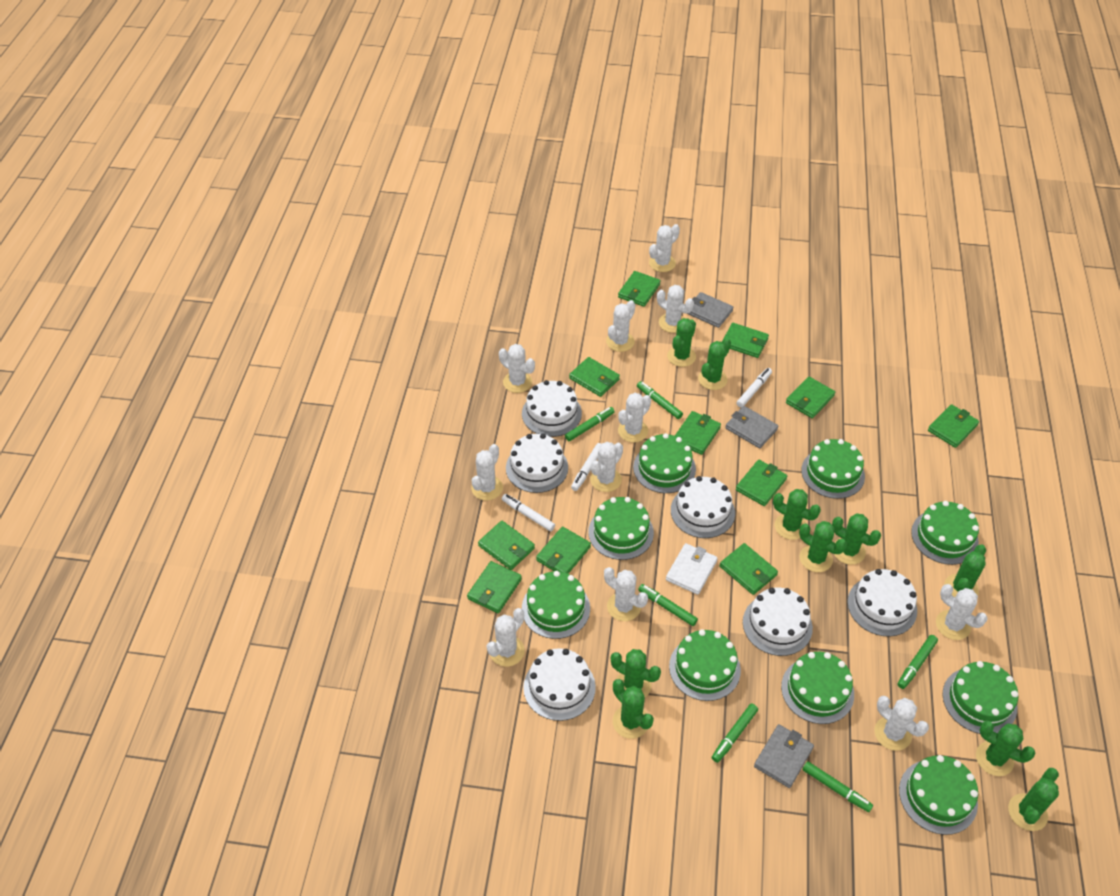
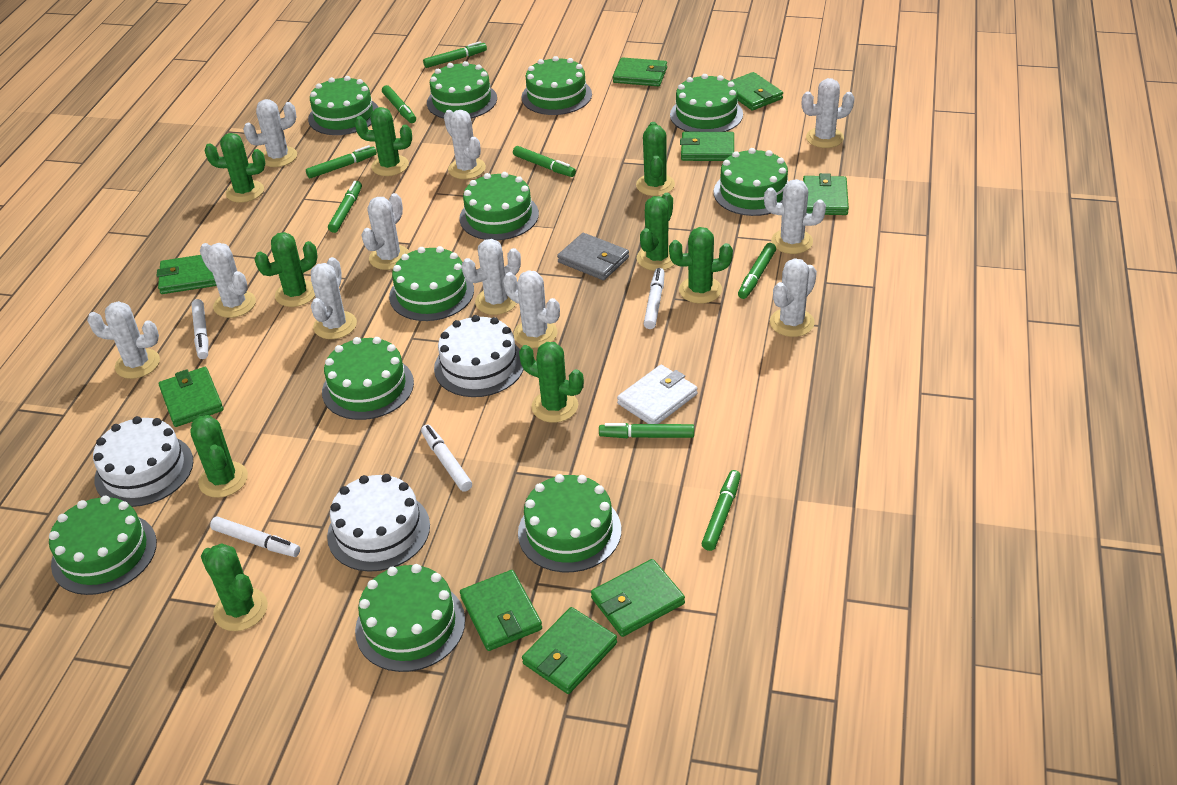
green cactus: 10 -> 9
green cake: 9 -> 11
green marker: 6 -> 8
green wallet: 11 -> 9
grey wallet: 3 -> 1
white cake: 6 -> 3
white marker: 3 -> 4

